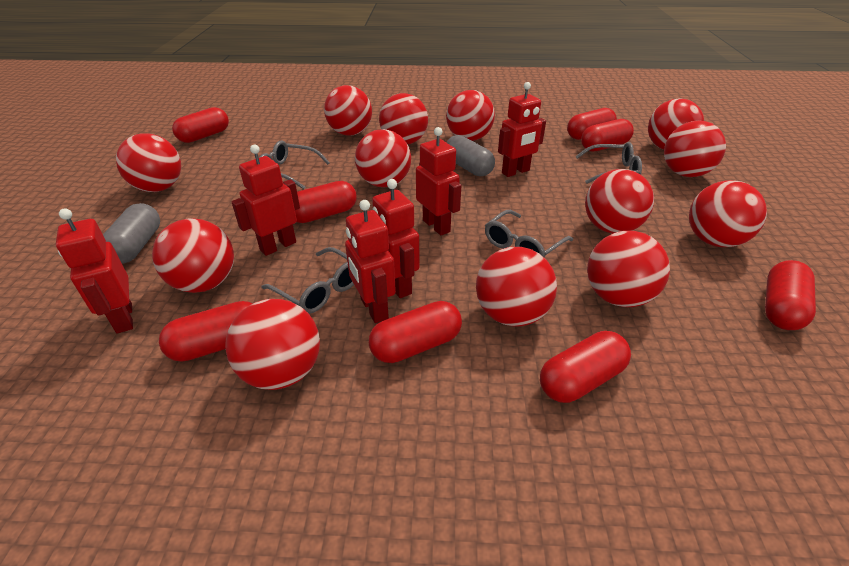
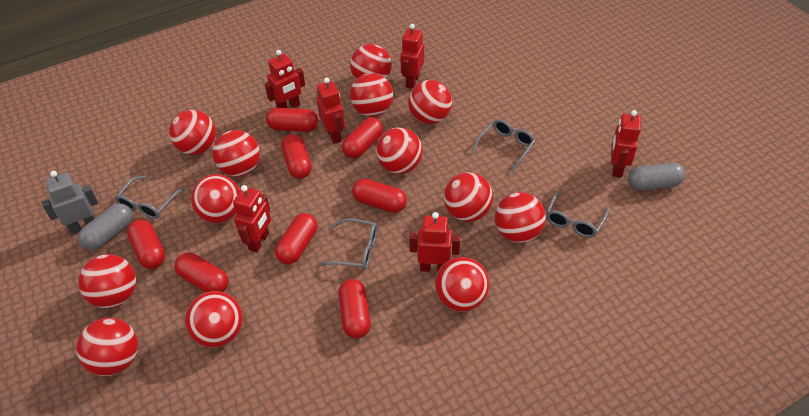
grey robot: 0 -> 1

